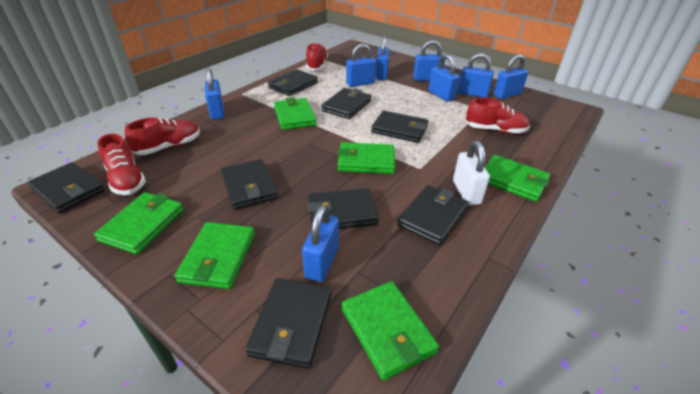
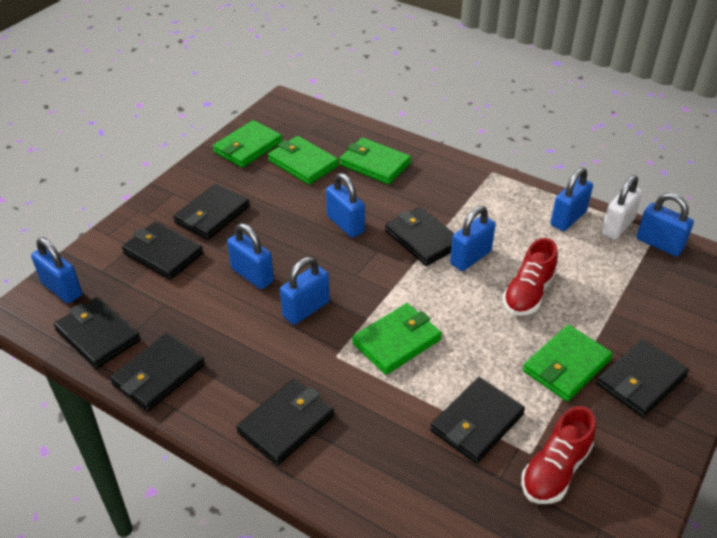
blue padlock: 8 -> 7
green wallet: 6 -> 5
red shoe: 4 -> 2

